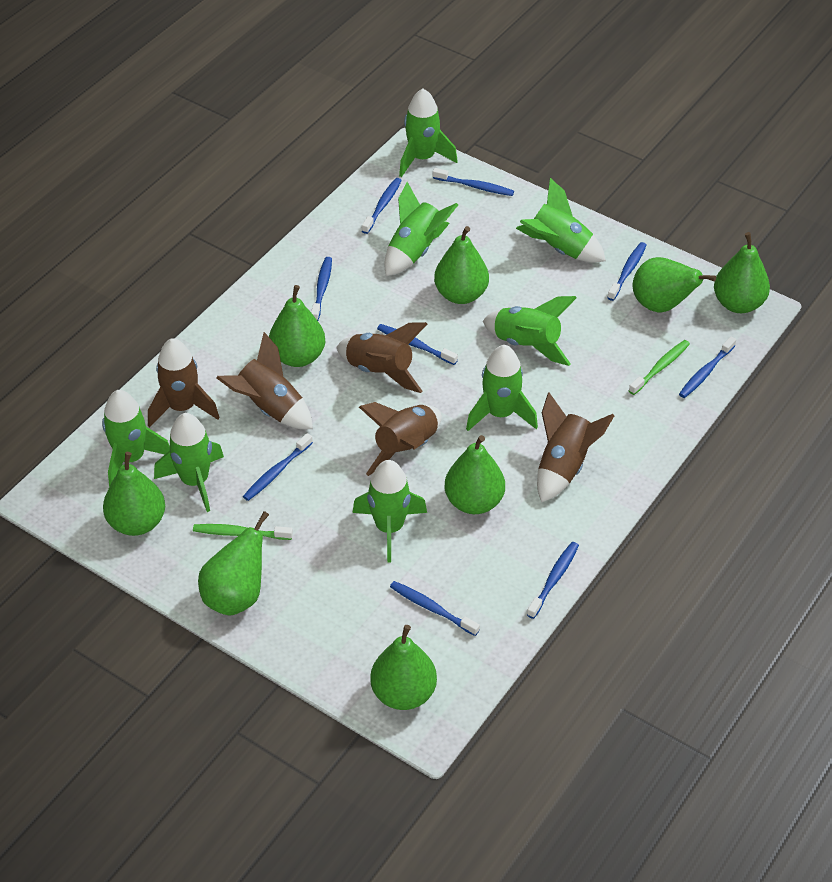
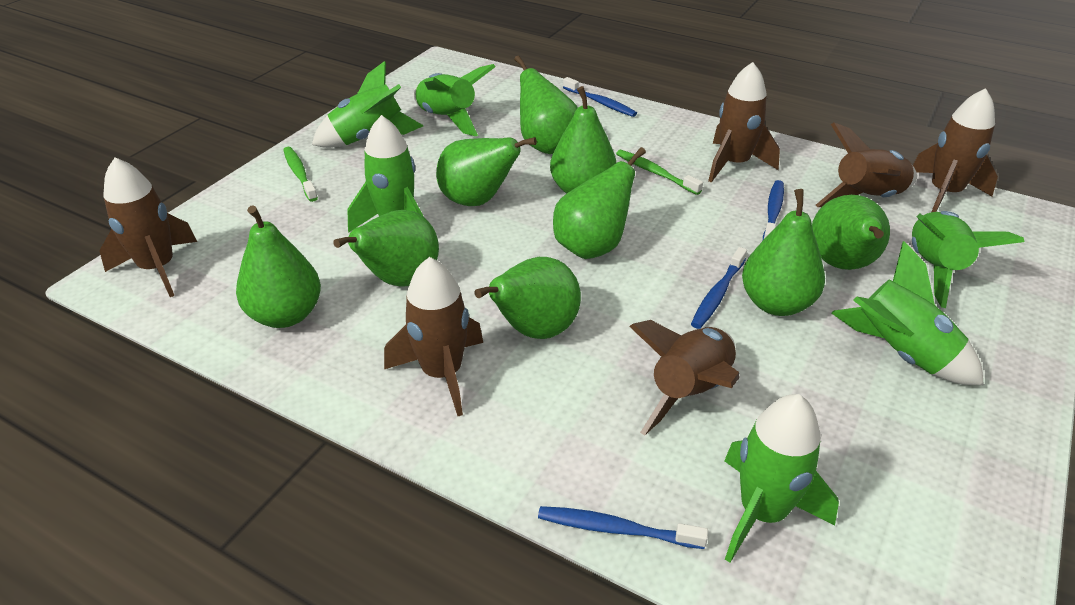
blue toothbrush: 9 -> 4
brown rocket: 5 -> 6
green pear: 8 -> 9
green rocket: 8 -> 6

